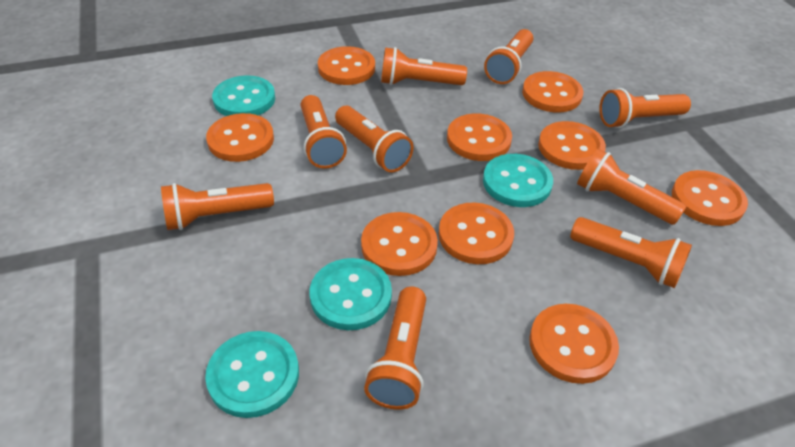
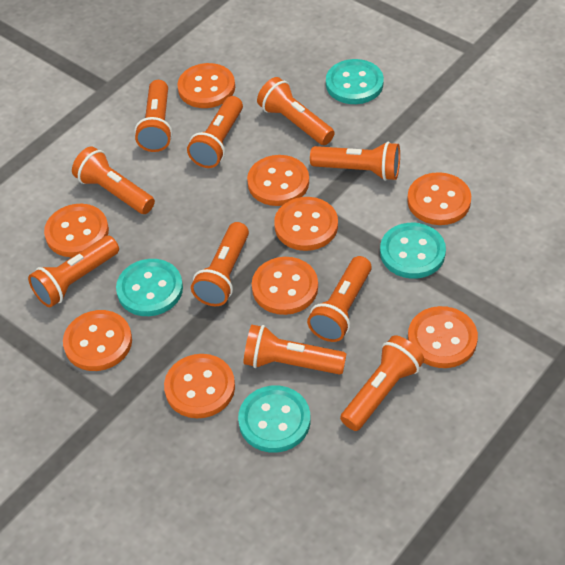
orange flashlight: 9 -> 10

